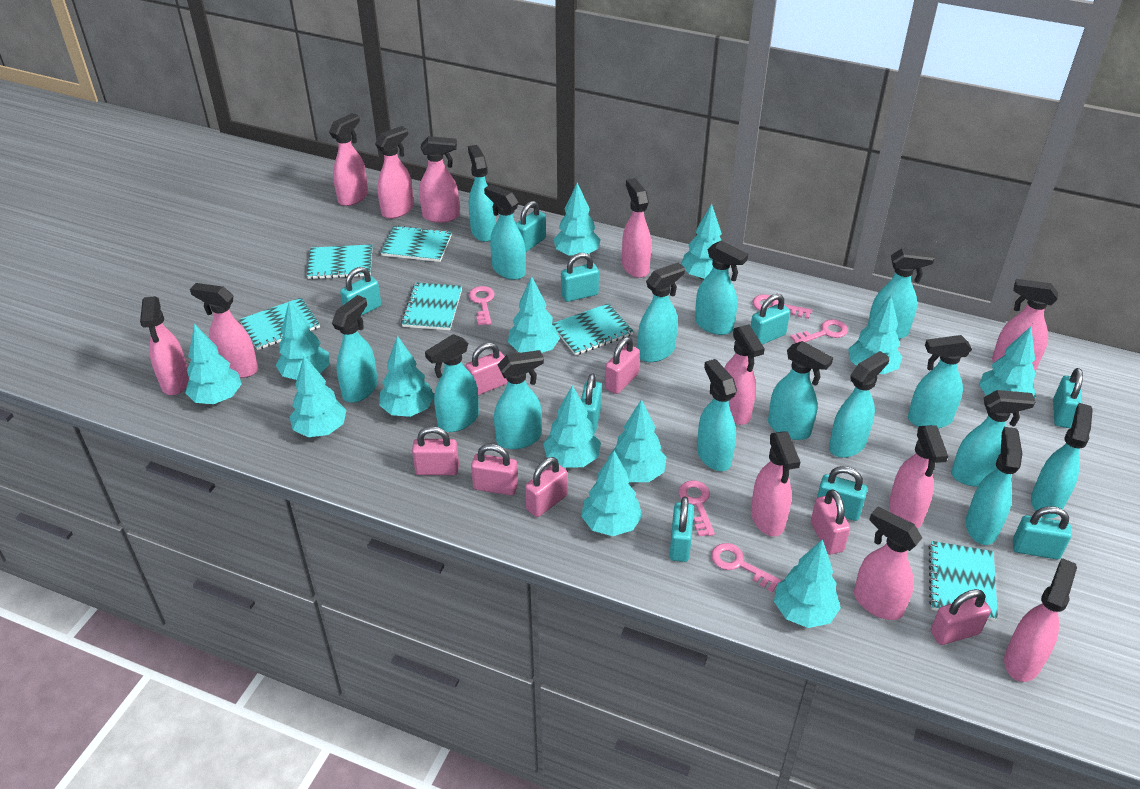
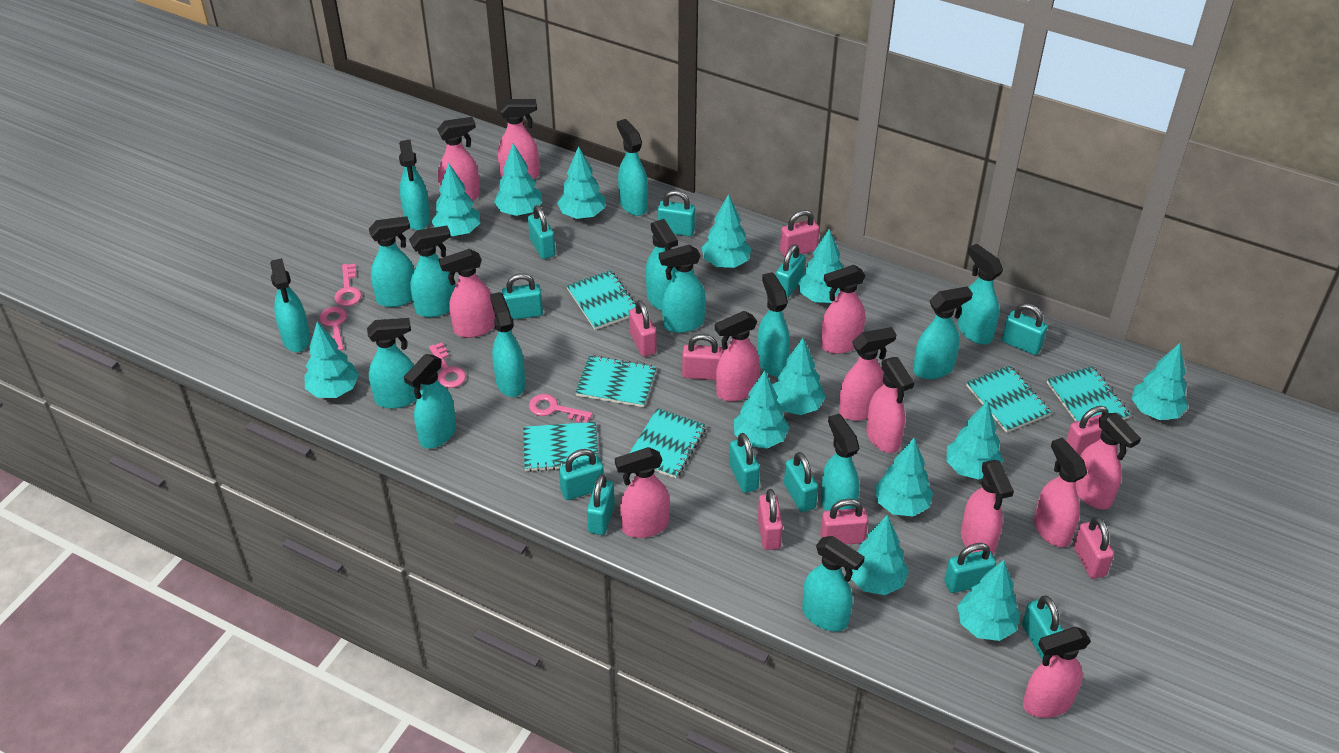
pink key: 5 -> 4
turquoise padlock: 9 -> 11

